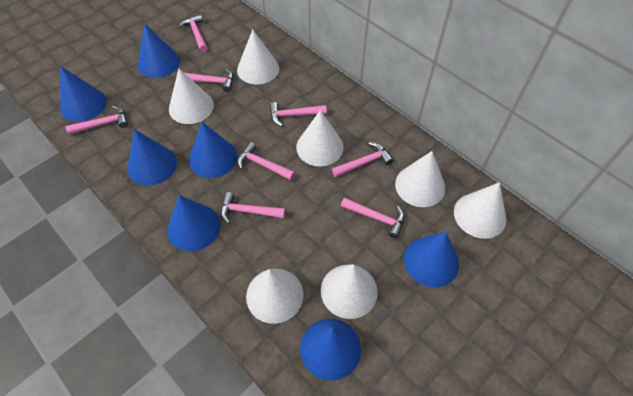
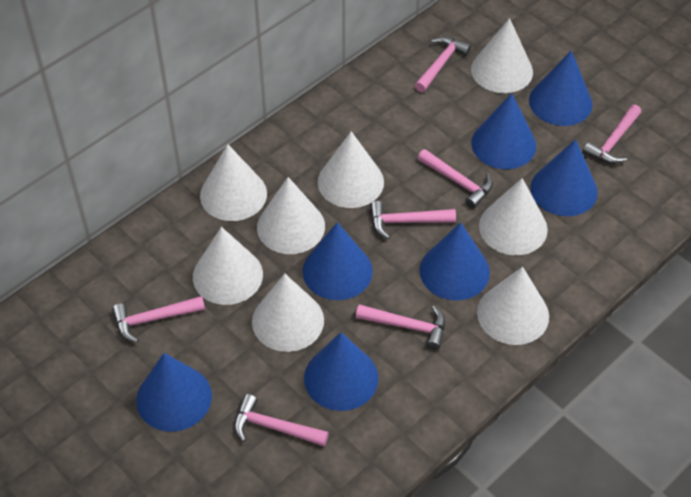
pink hammer: 8 -> 7
white cone: 7 -> 8

